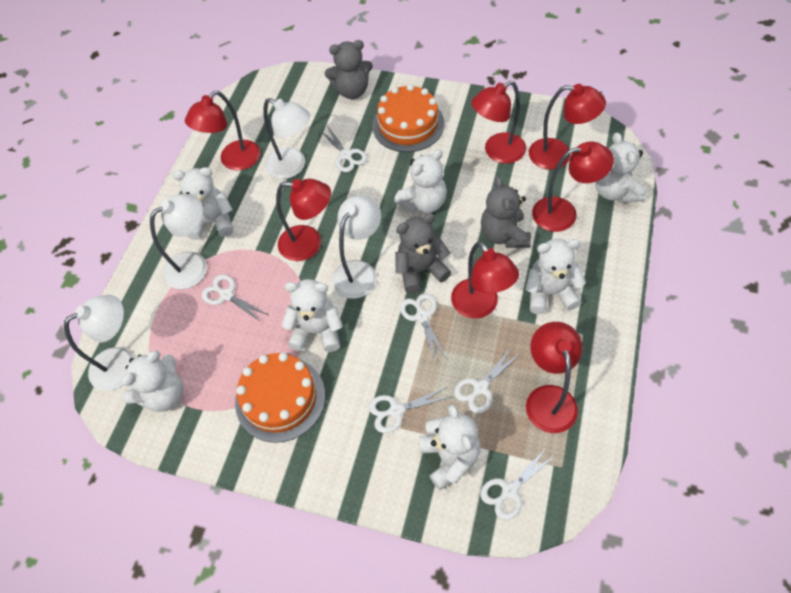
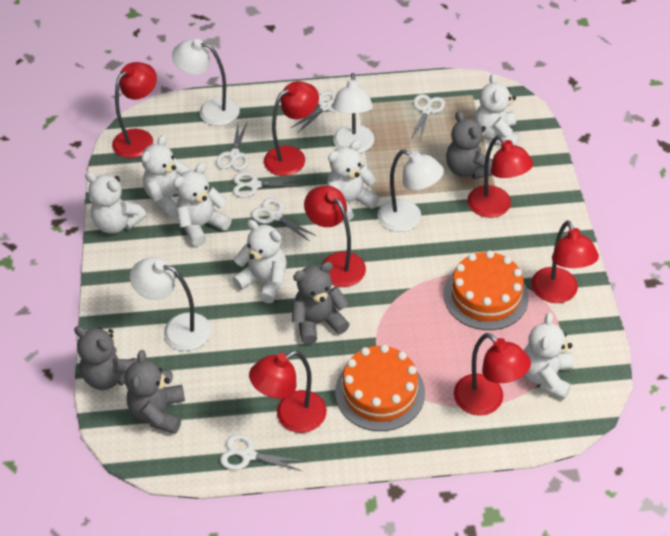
grey teddy bear: 3 -> 4

